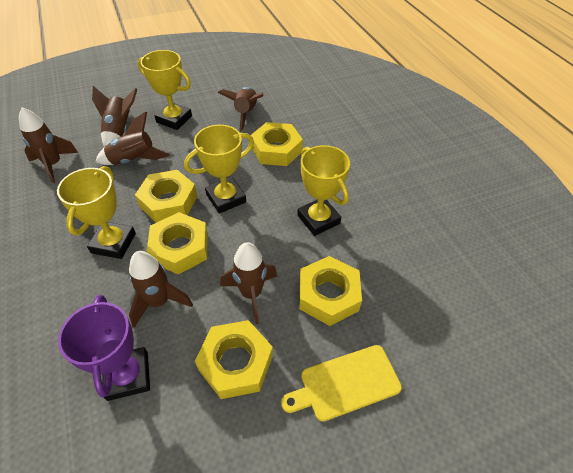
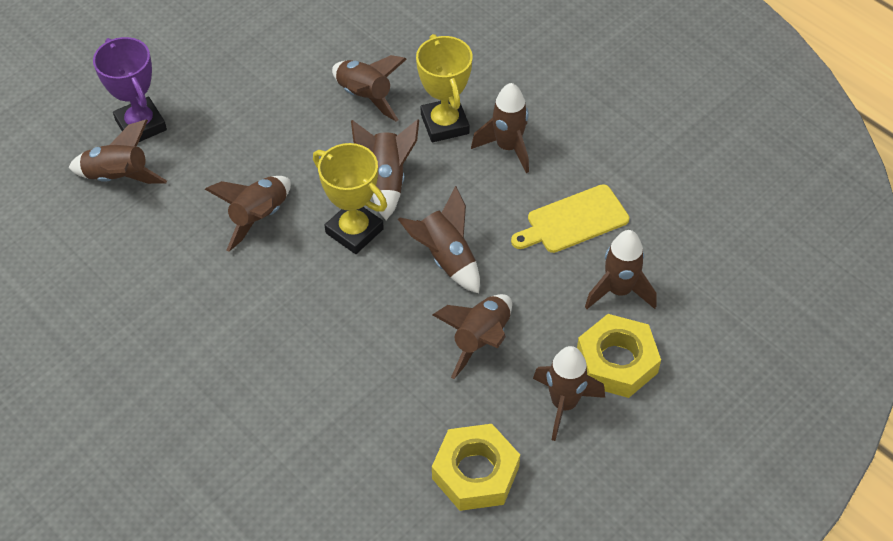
brown rocket: 6 -> 9
yellow nut: 5 -> 2
yellow trophy: 4 -> 2

